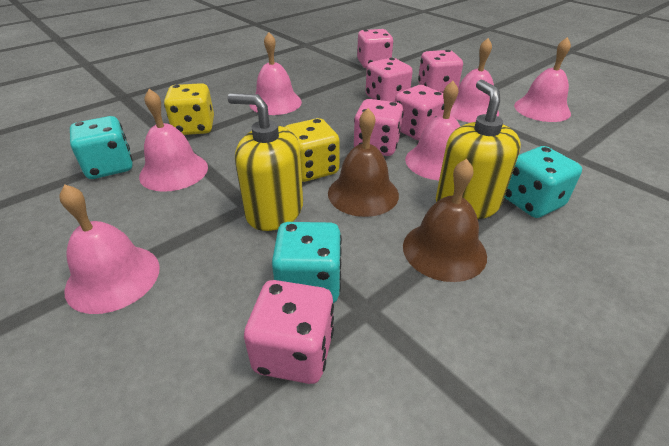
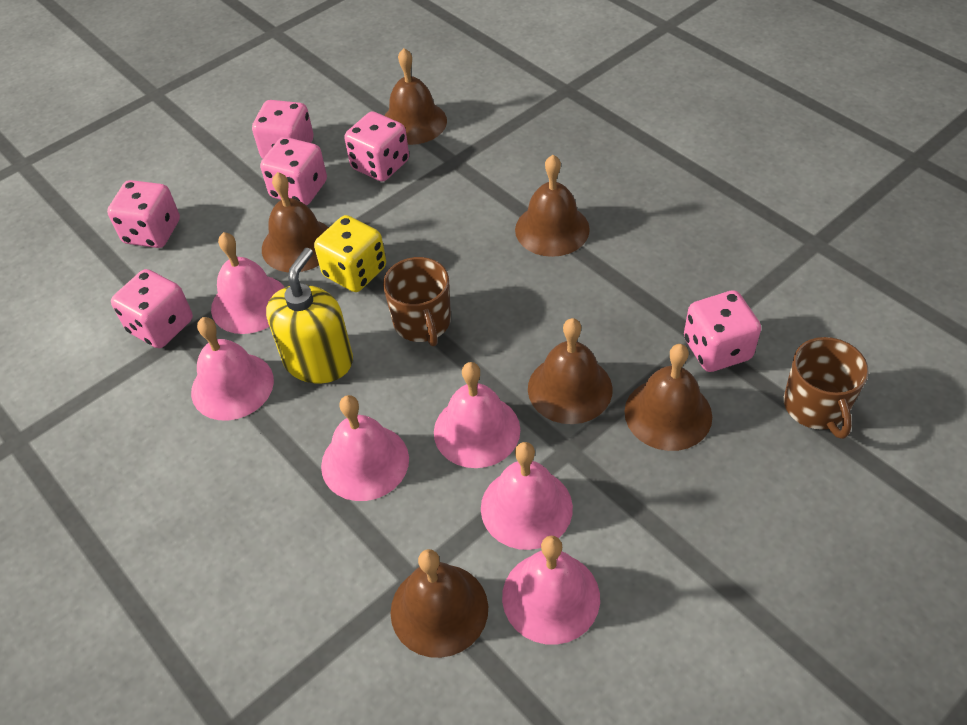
brown bell: 2 -> 6
brown mug: 0 -> 2
turquoise dice: 3 -> 0
yellow dice: 2 -> 1
yellow soap dispenser: 2 -> 1

